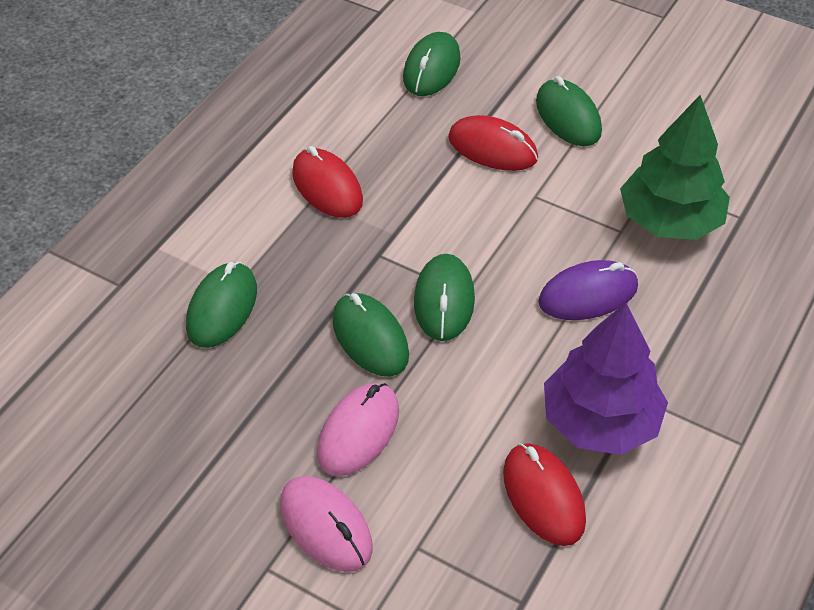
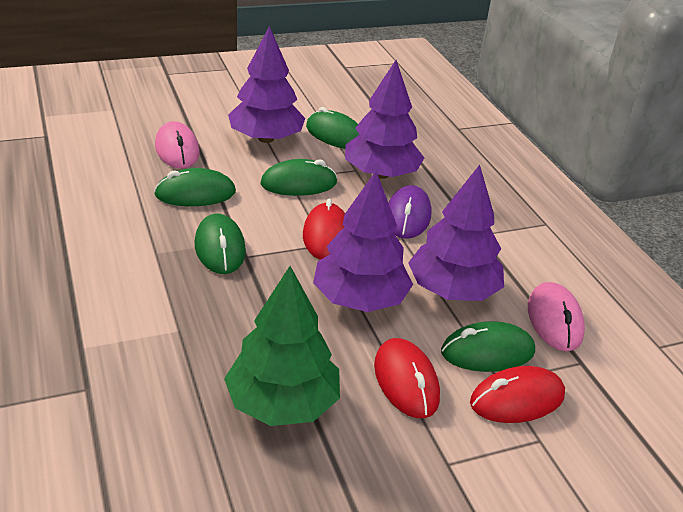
purple tree: 1 -> 4

